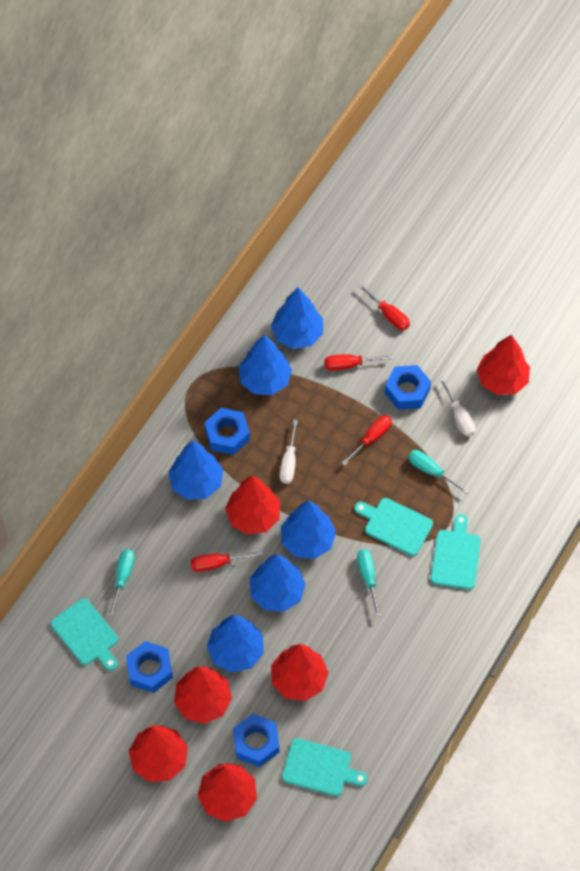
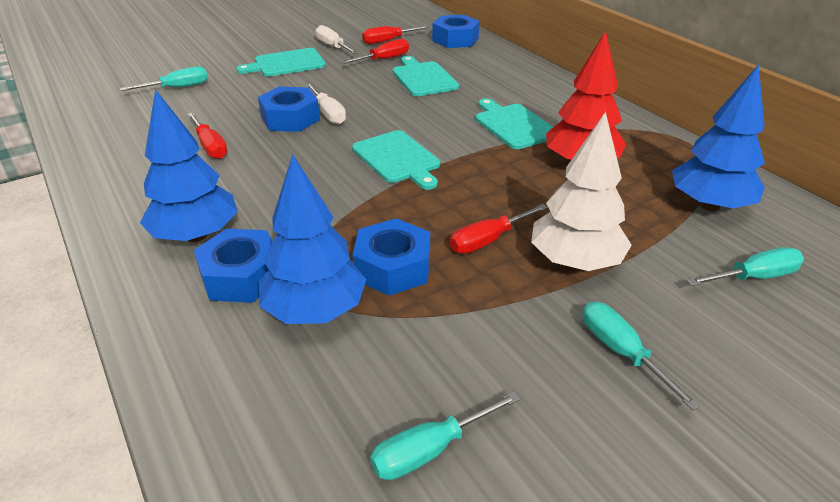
blue tree: 6 -> 3
red tree: 6 -> 1
turquoise screwdriver: 3 -> 4
white tree: 0 -> 1

